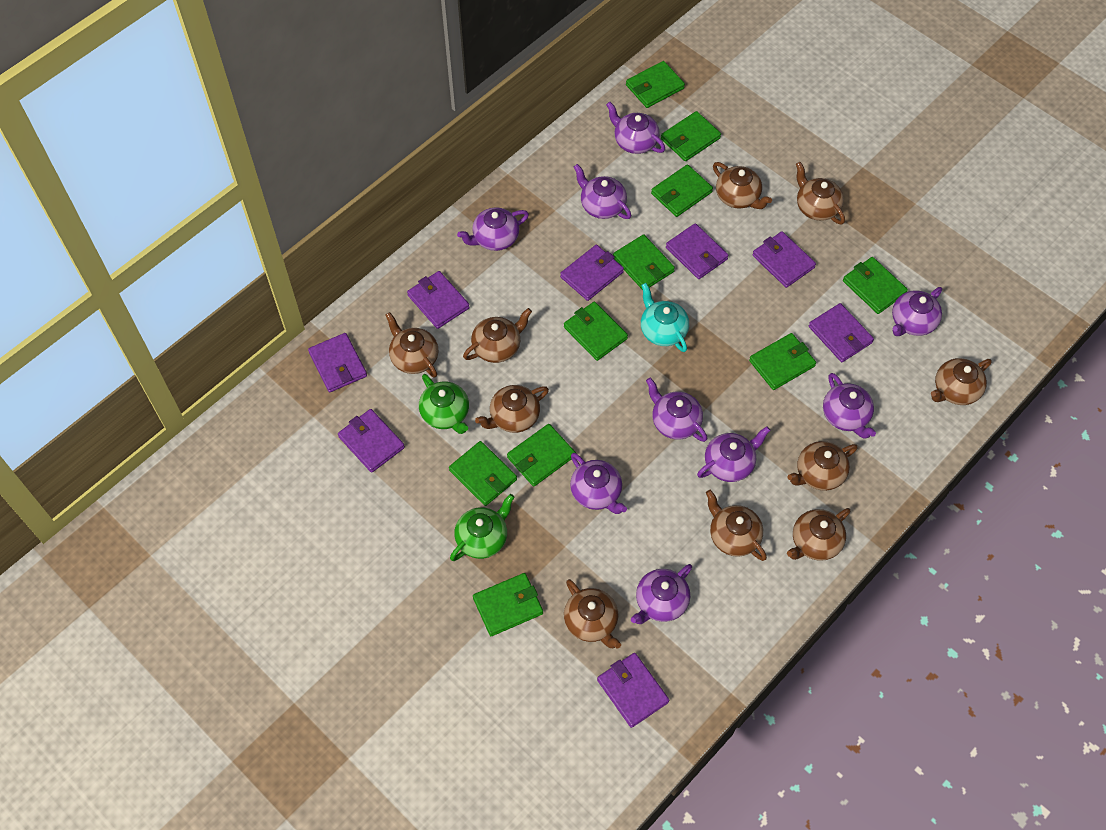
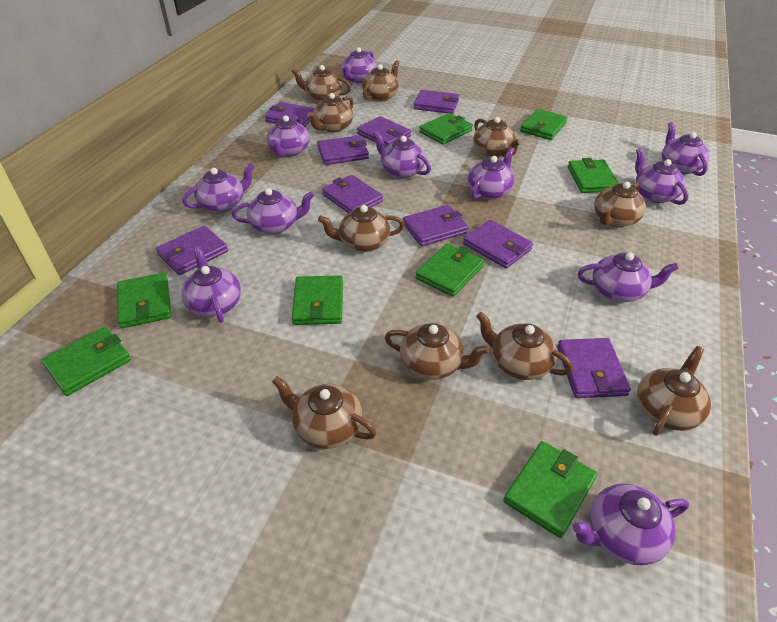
green teapot: 2 -> 0
green wallet: 10 -> 8
purple teapot: 9 -> 11
purple wallet: 8 -> 9
turquoise teapot: 1 -> 0

